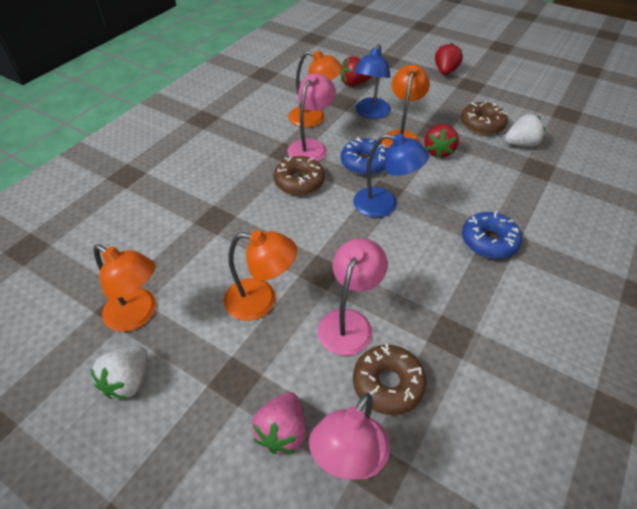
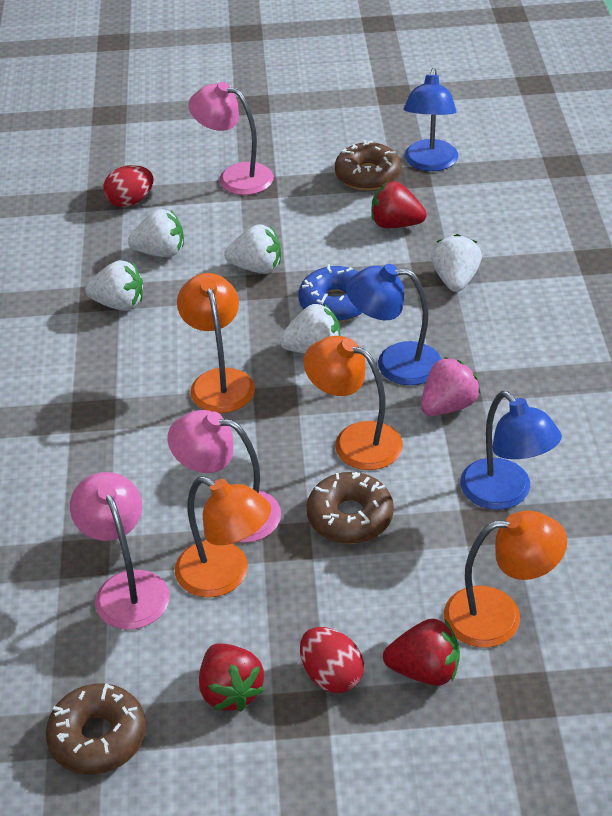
blue donut: 2 -> 1
blue lamp: 2 -> 3
red egg: 0 -> 2
white strawberry: 2 -> 5

